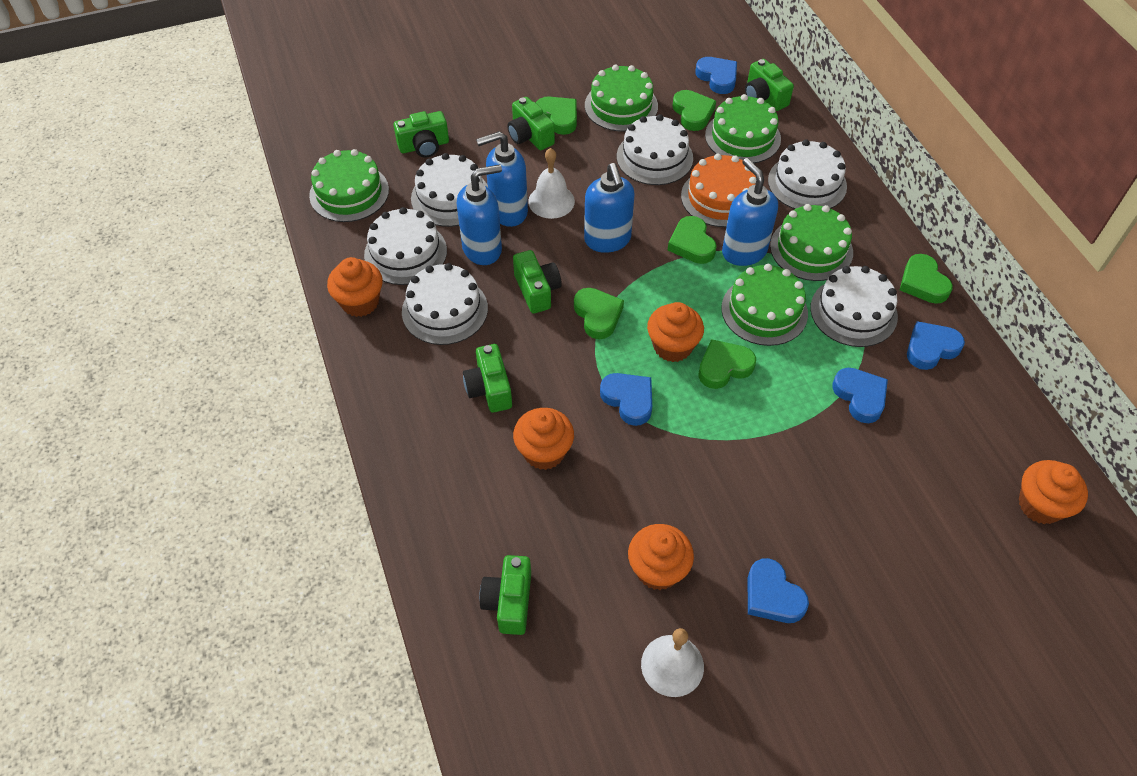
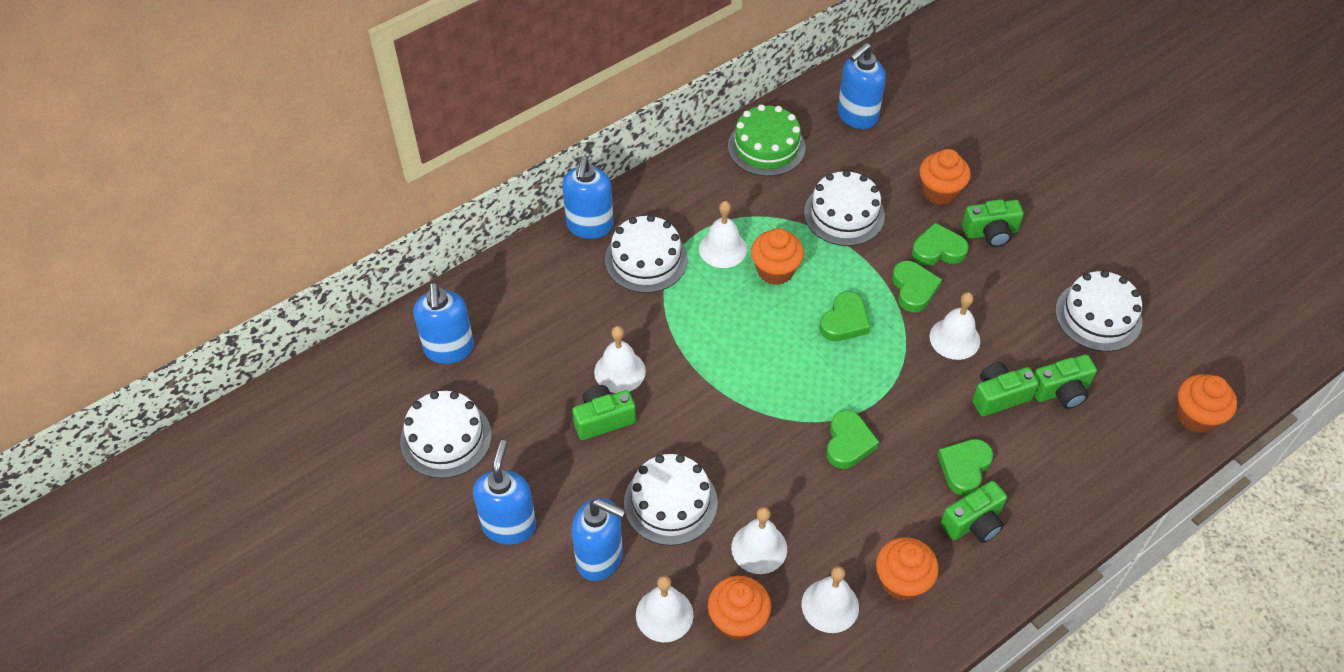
blue heart: 5 -> 0
blue soap dispenser: 4 -> 5
green cake: 5 -> 1
green camera: 6 -> 5
green heart: 6 -> 5
orange cake: 1 -> 0
white bell: 2 -> 6
white cake: 6 -> 5

